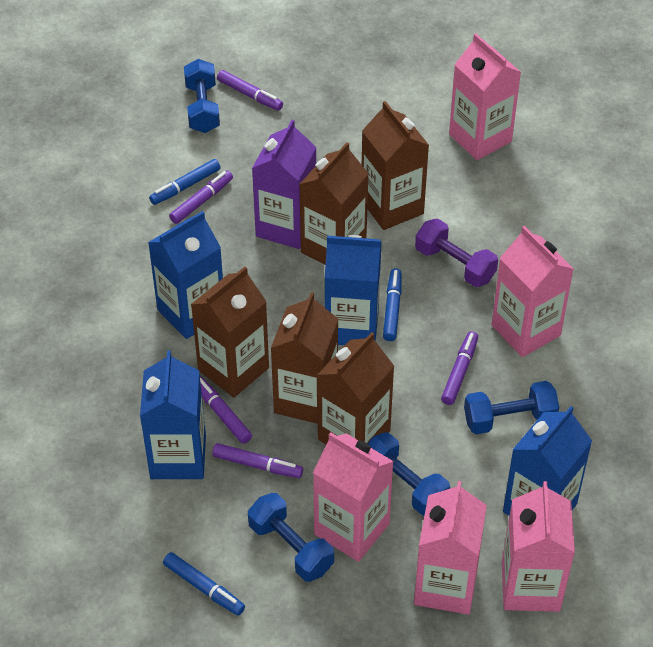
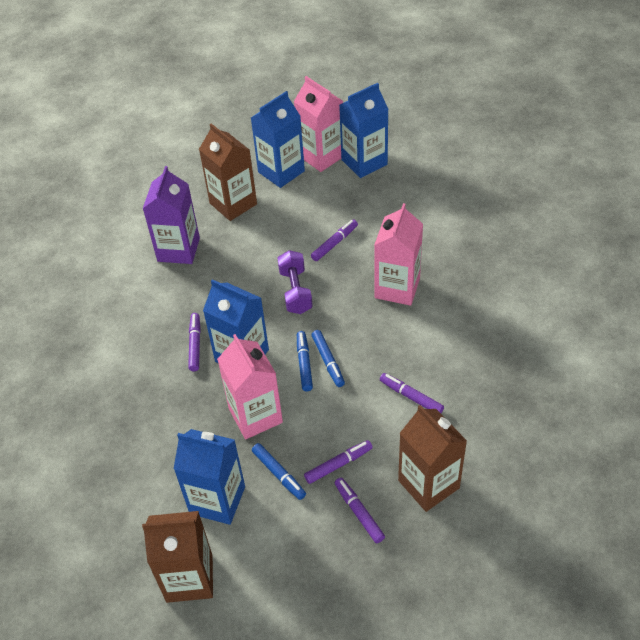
blue dumbbell: 4 -> 0
brown carton: 5 -> 3
pink carton: 5 -> 3

